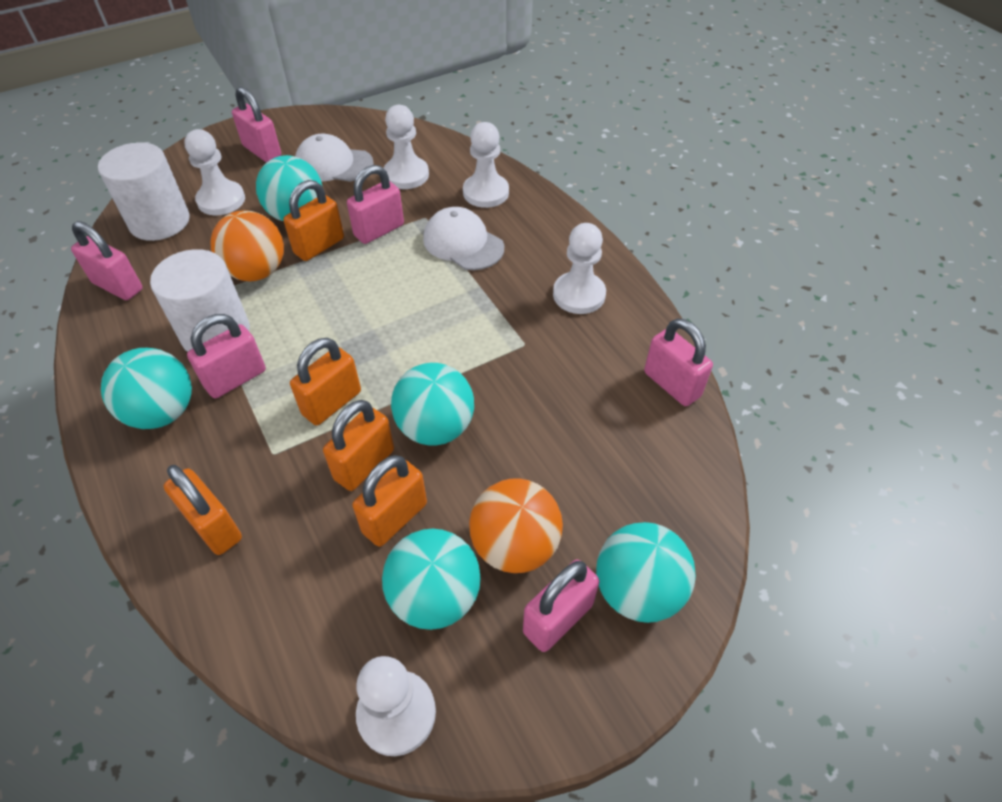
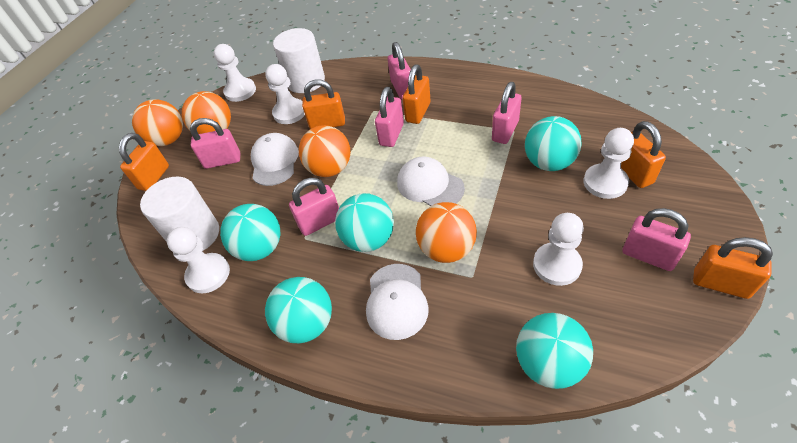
orange ball: 2 -> 4
white cap: 2 -> 3

